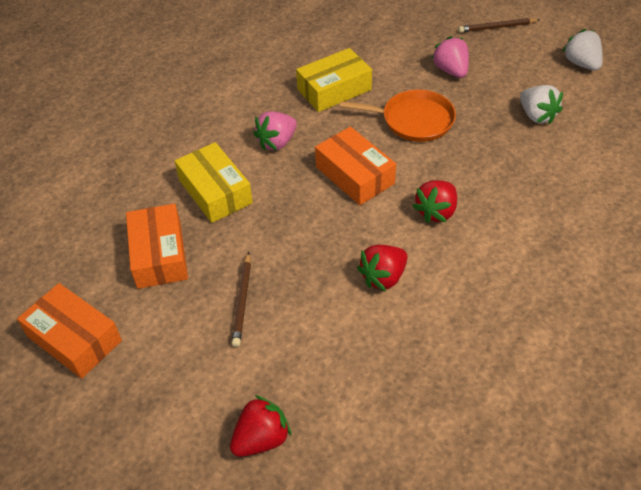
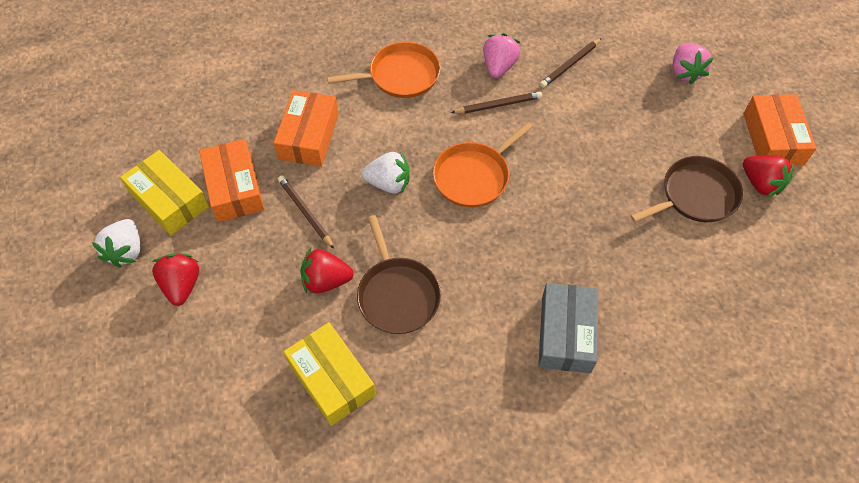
brown pan: 0 -> 2
brown pencil: 2 -> 3
grey box: 0 -> 1
orange pan: 1 -> 2

